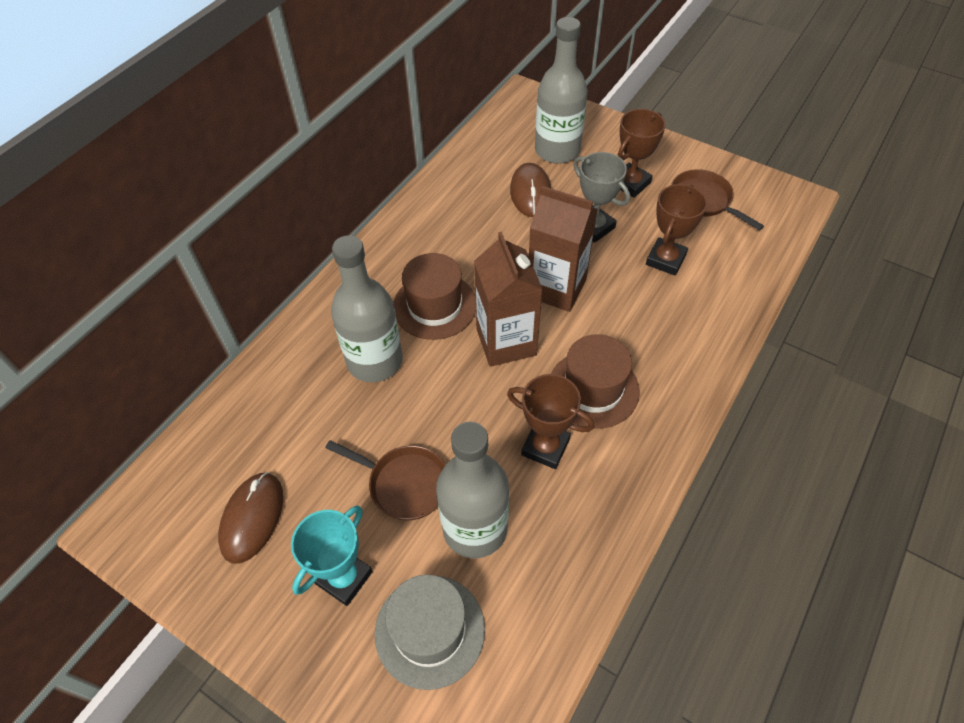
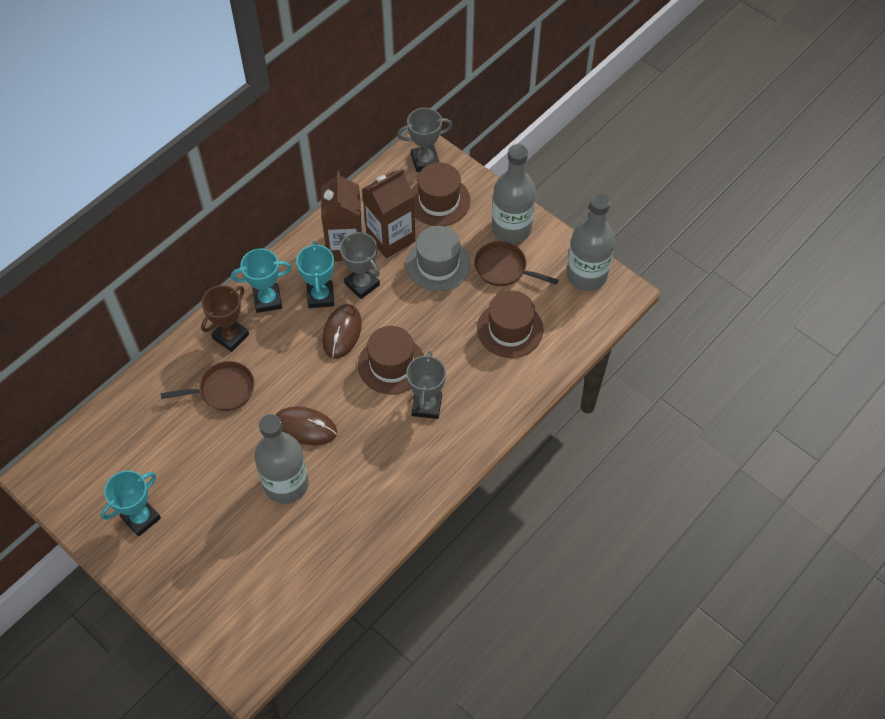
brown hat: 2 -> 3
brown trophy: 3 -> 1
grey trophy: 1 -> 3
turquoise trophy: 1 -> 3

